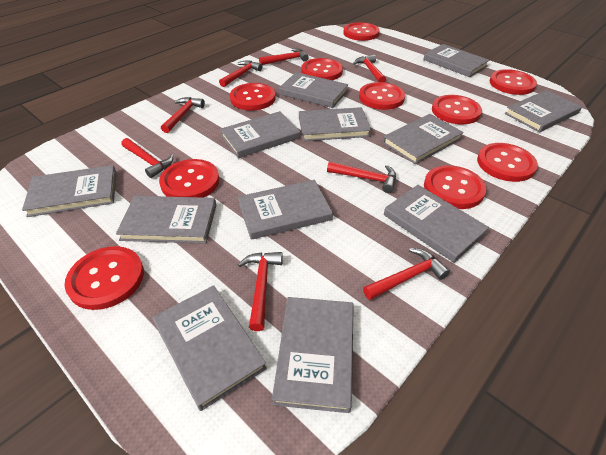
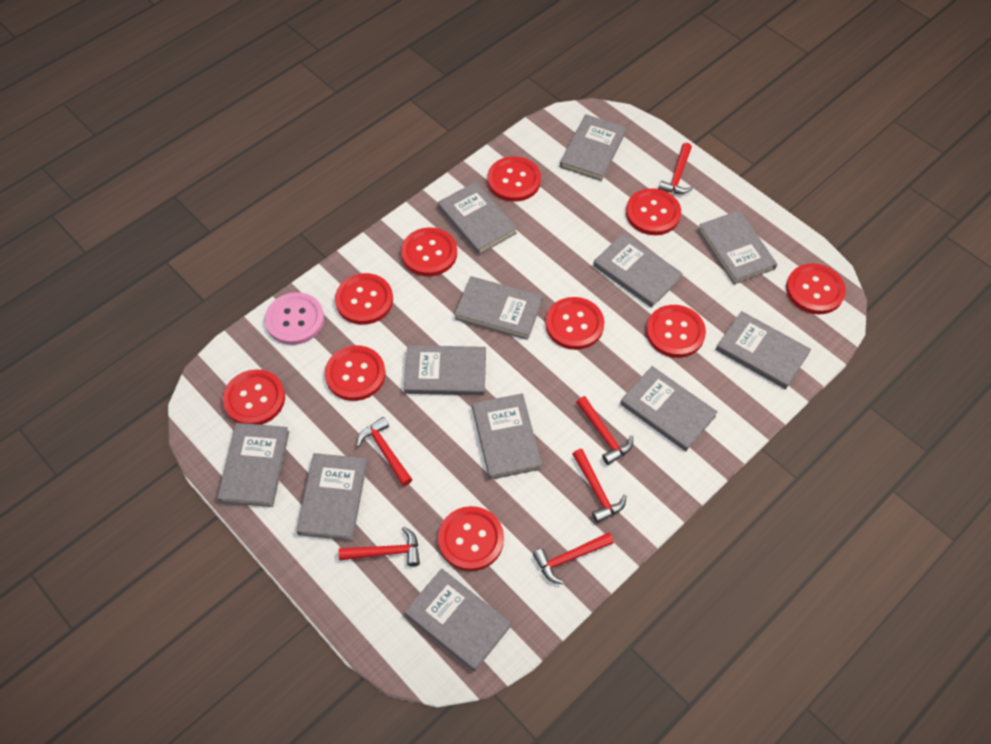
pink button: 0 -> 1
red hammer: 8 -> 6

